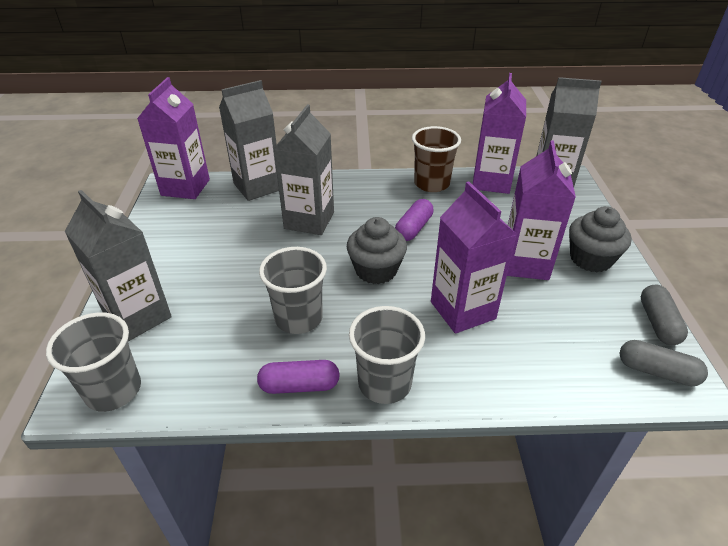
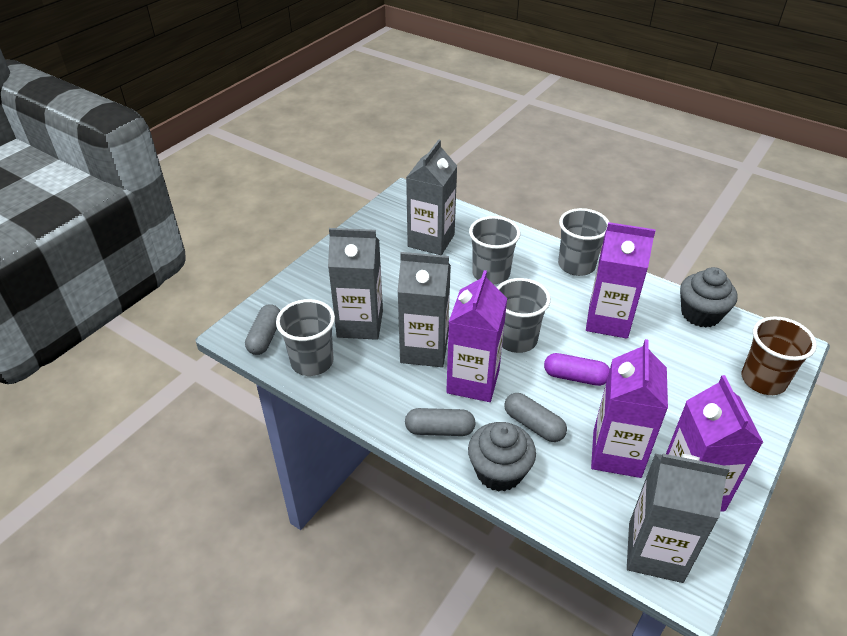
grey capsule: 2 -> 3
grey cup: 3 -> 4
purple capsule: 2 -> 1

